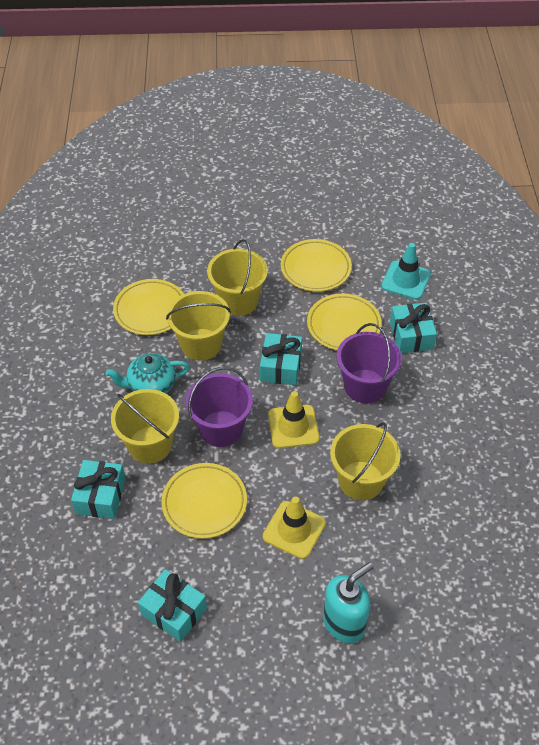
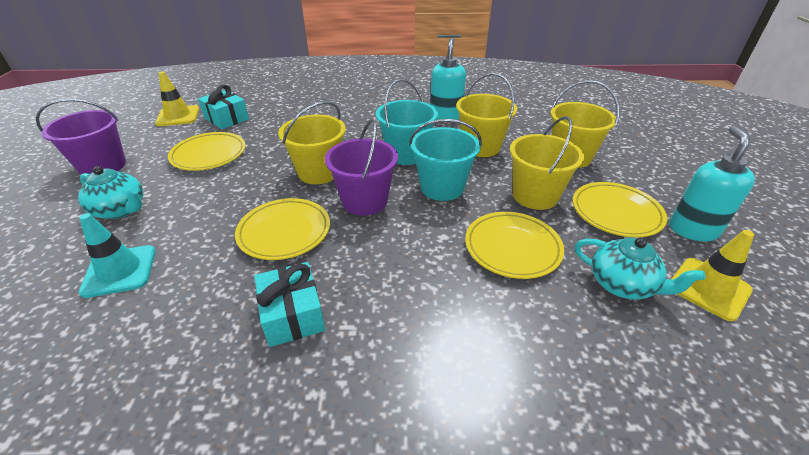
turquoise bucket: 0 -> 2
turquoise gift: 4 -> 2
turquoise soap dispenser: 1 -> 2
turquoise teapot: 1 -> 2

